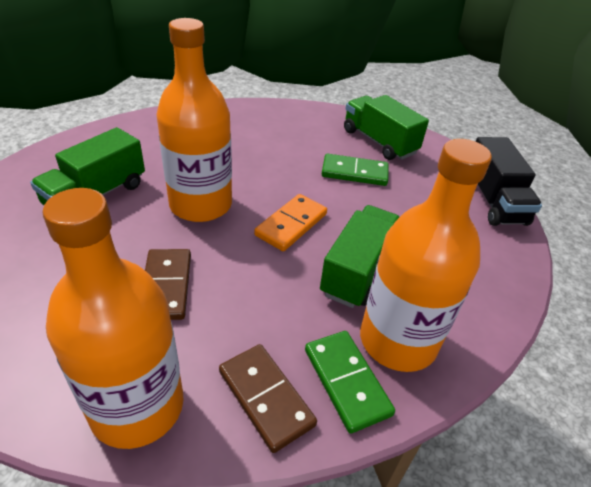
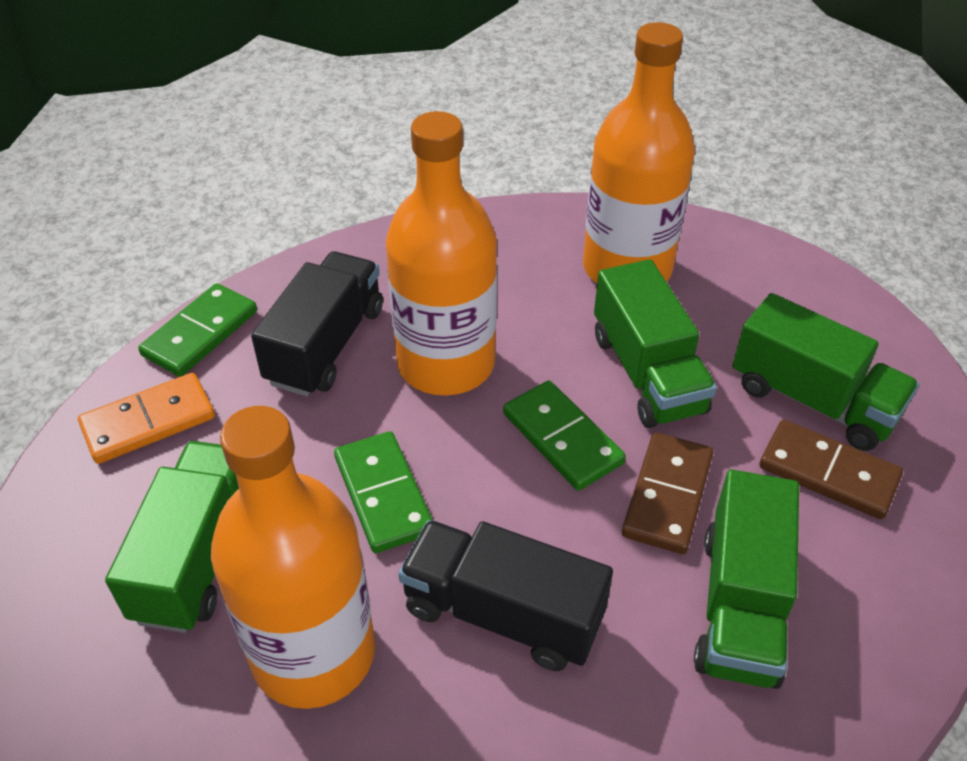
black truck: 1 -> 2
green domino: 2 -> 3
green truck: 3 -> 4

